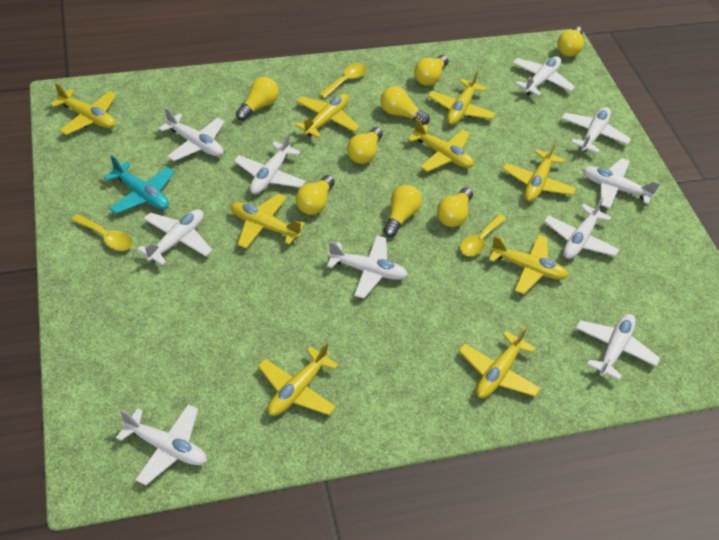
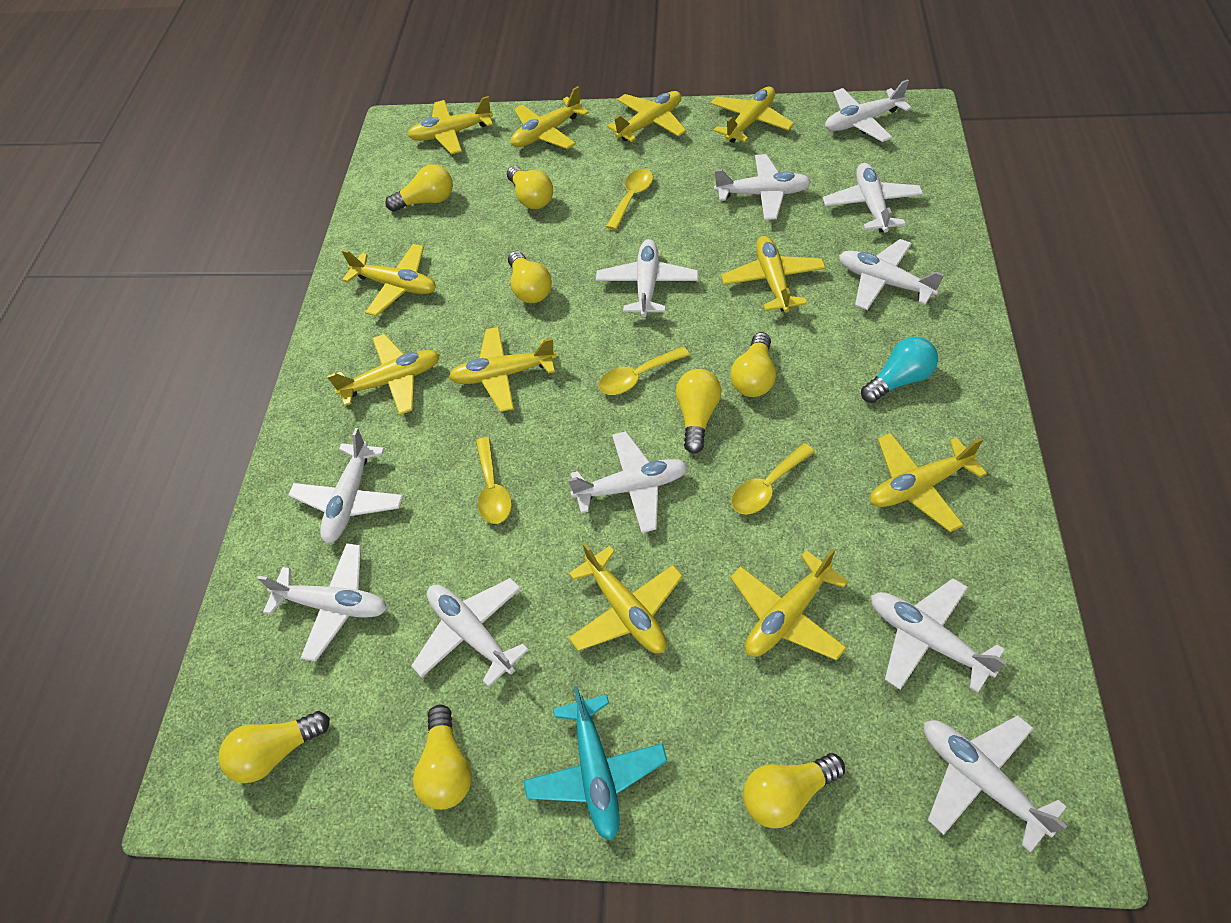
turquoise light bulb: 0 -> 1
white plane: 10 -> 11
yellow plane: 9 -> 11
yellow spoon: 3 -> 4

